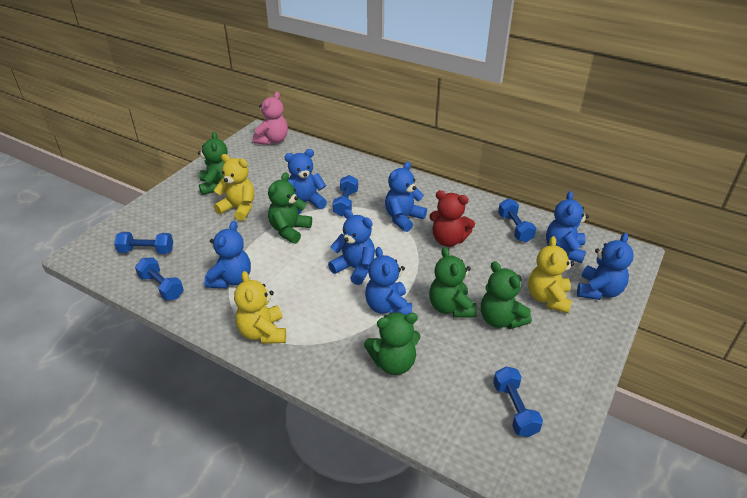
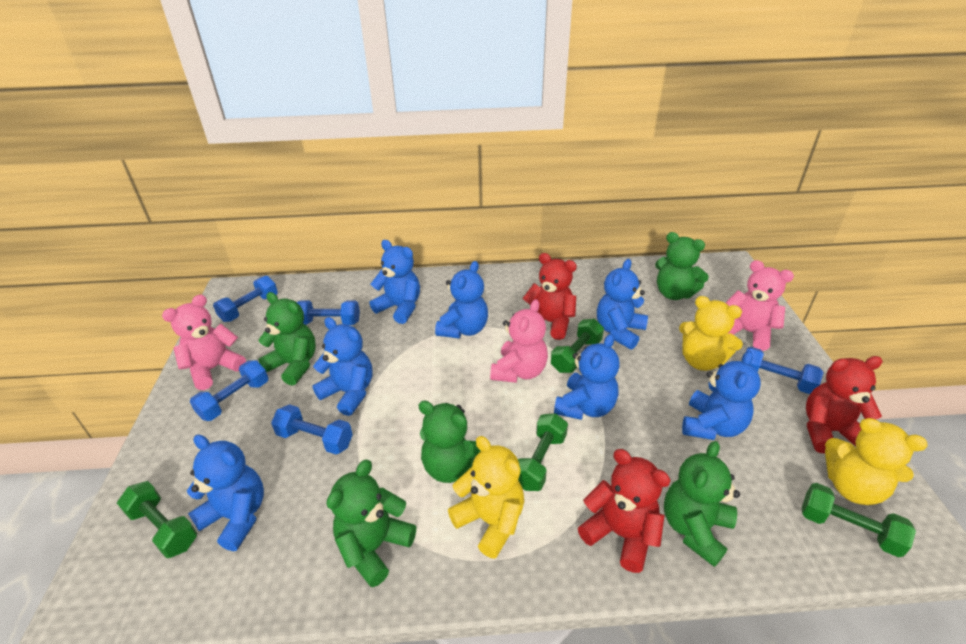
green dumbbell: 0 -> 4
pink teddy bear: 1 -> 3
red teddy bear: 1 -> 3

